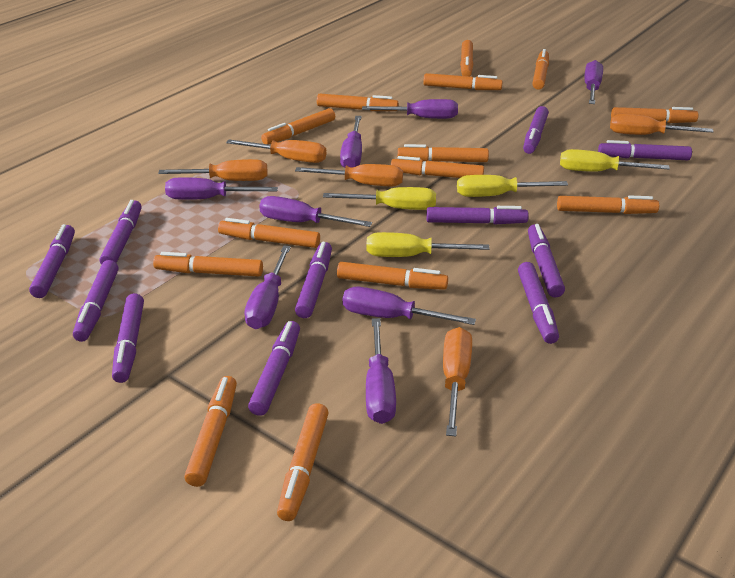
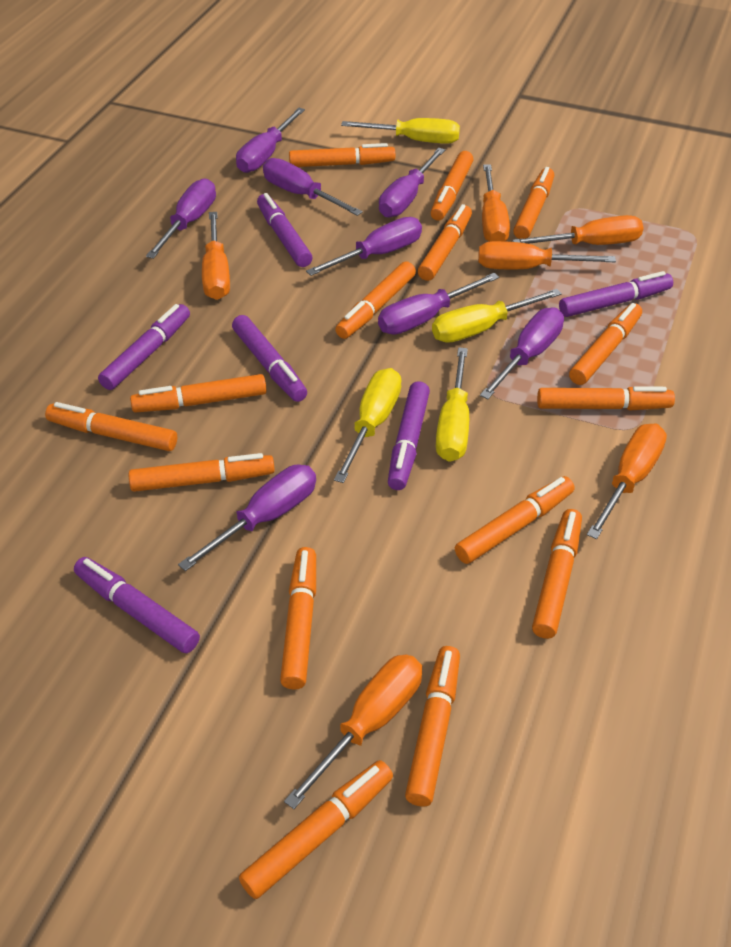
orange marker: 14 -> 15
orange screwdriver: 5 -> 6
purple marker: 11 -> 6

